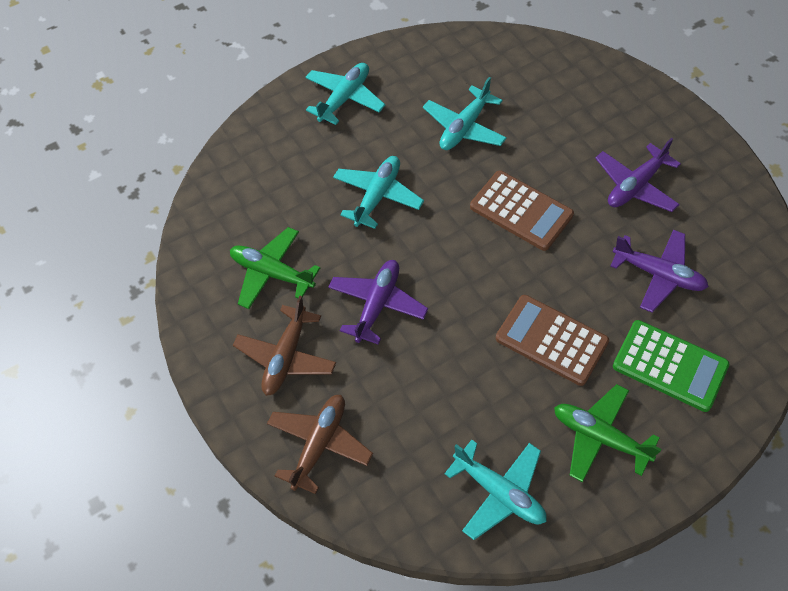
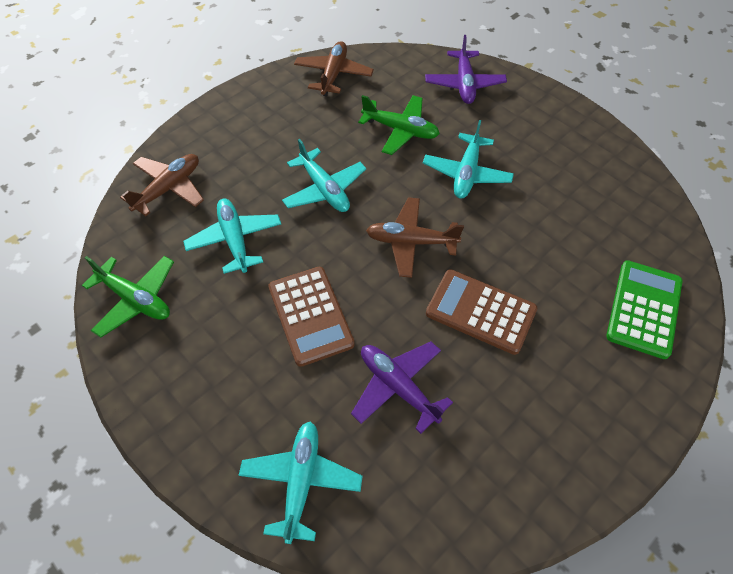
brown plane: 2 -> 3
purple plane: 3 -> 2

